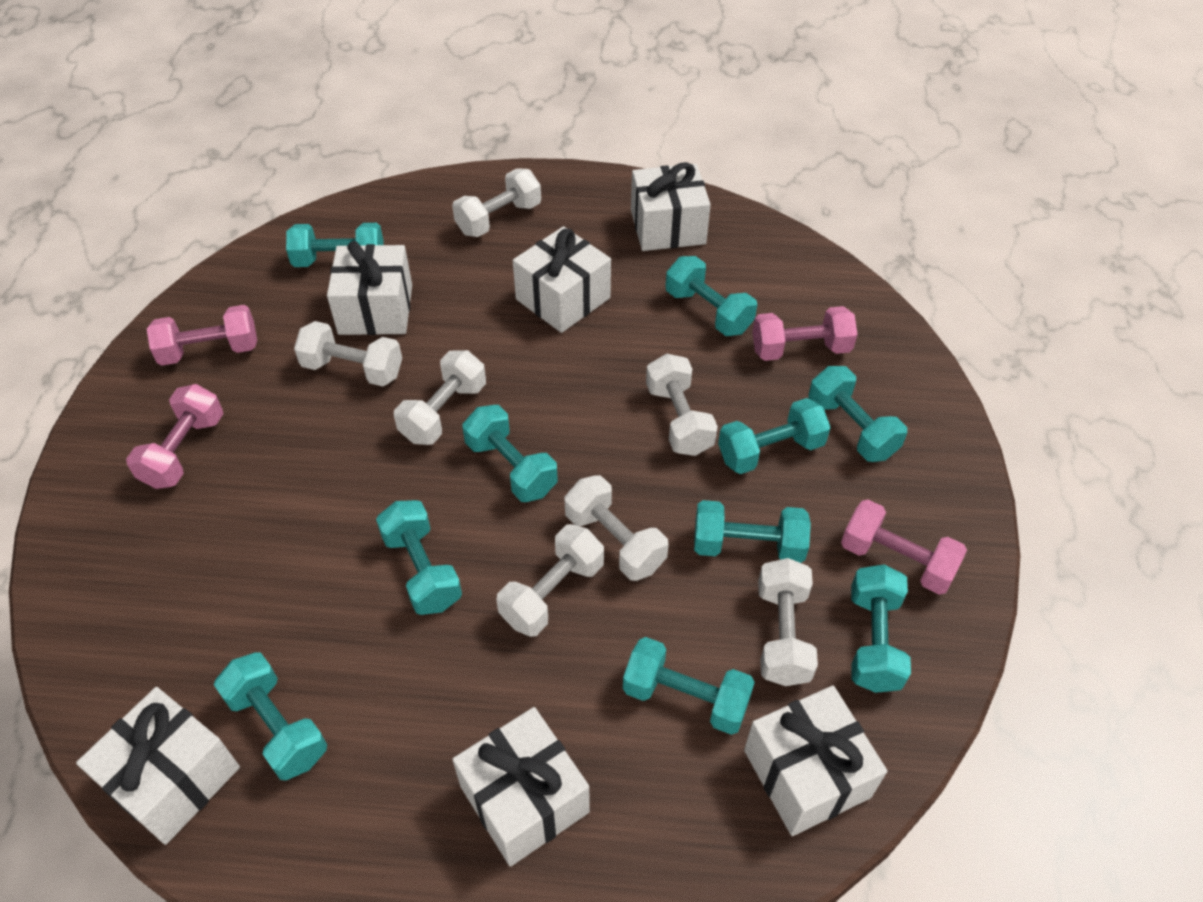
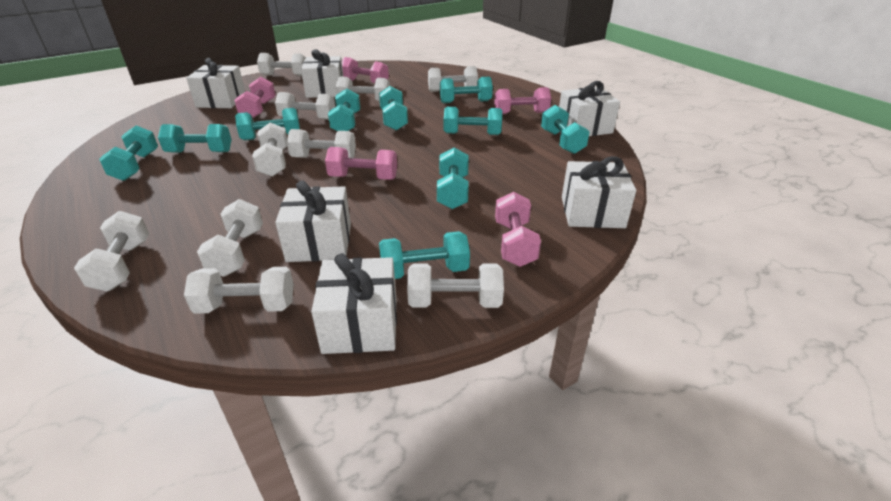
pink dumbbell: 4 -> 5
white dumbbell: 7 -> 10

